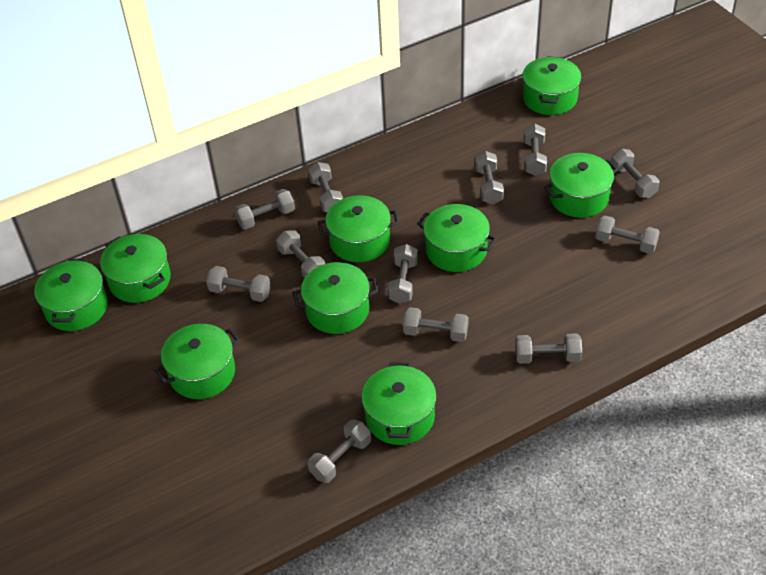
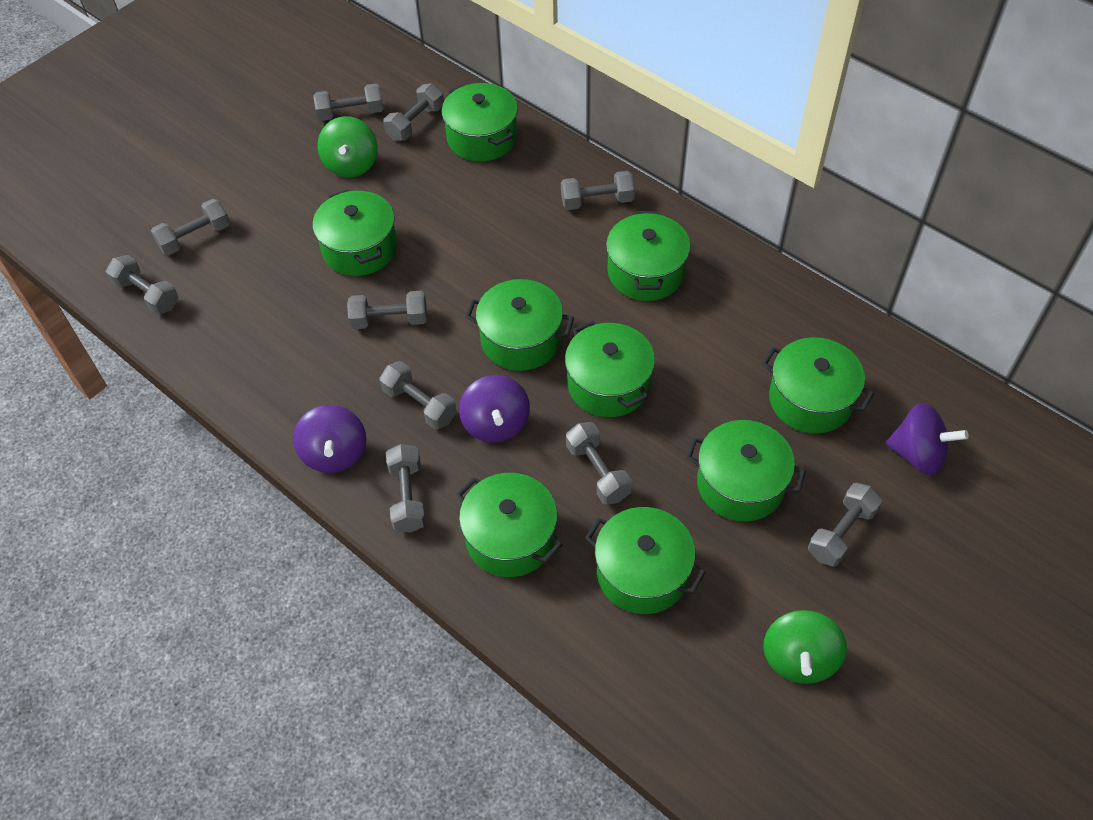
green spinning top: 0 -> 2
grey dumbbell: 12 -> 10
purple spinning top: 0 -> 3

